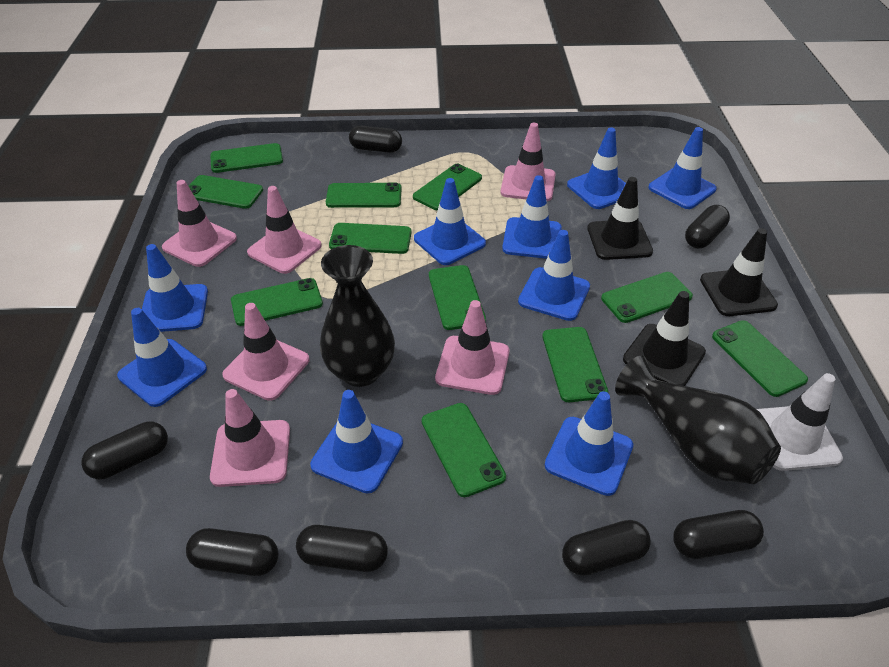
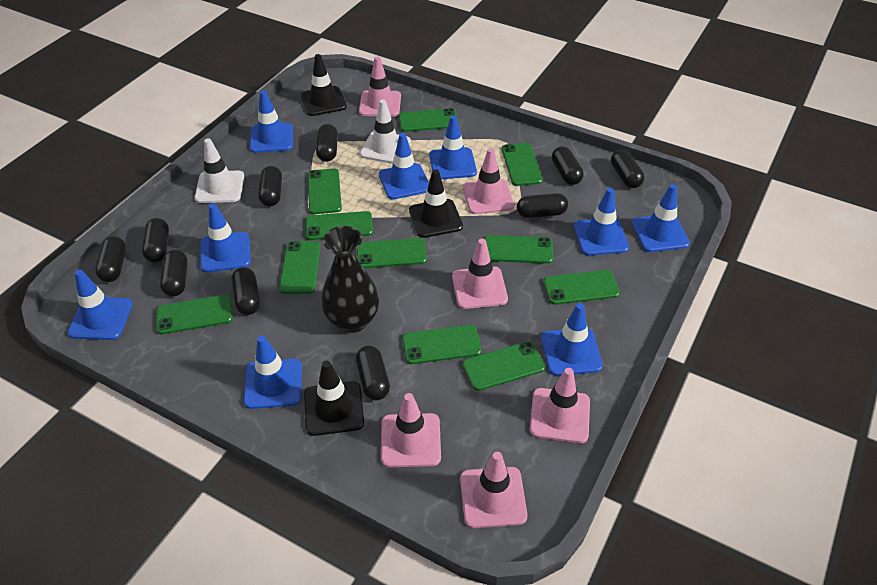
black capsule: 7 -> 10
black vase: 2 -> 1
white traffic cone: 1 -> 2

